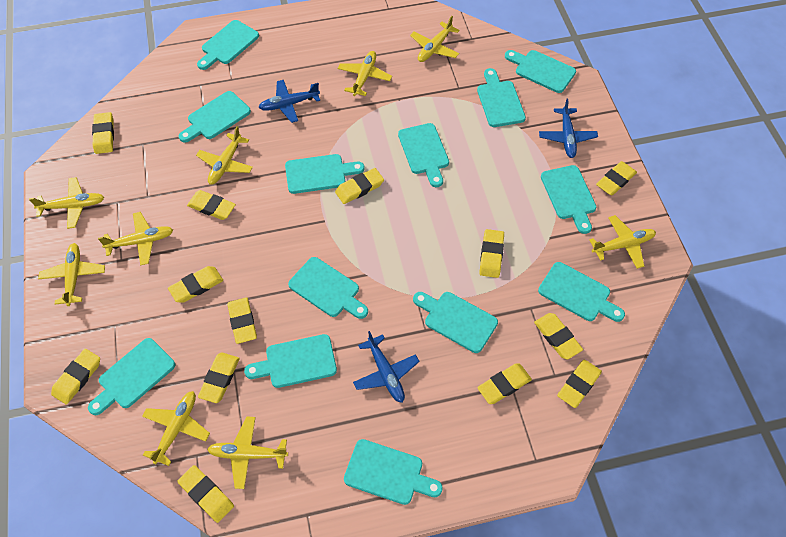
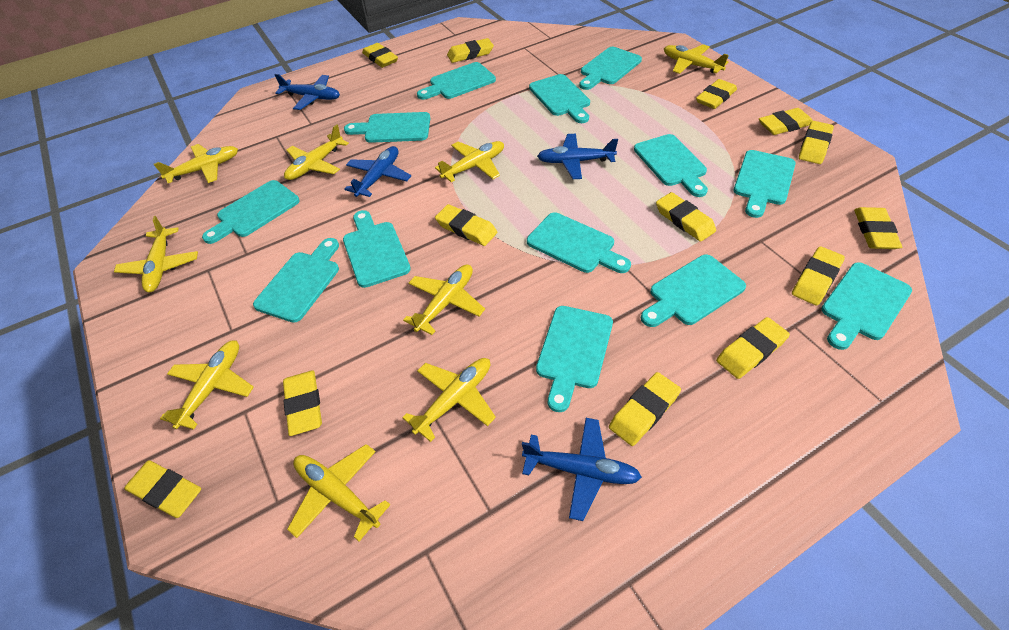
blue plane: 3 -> 4

